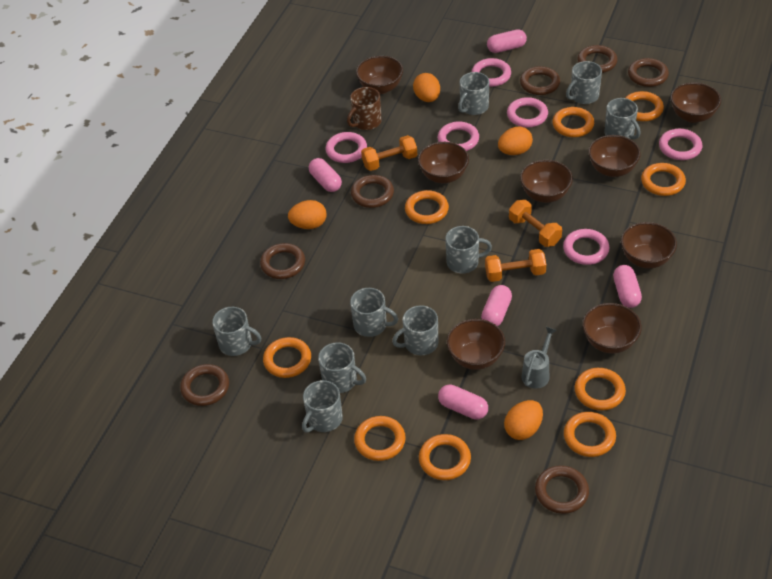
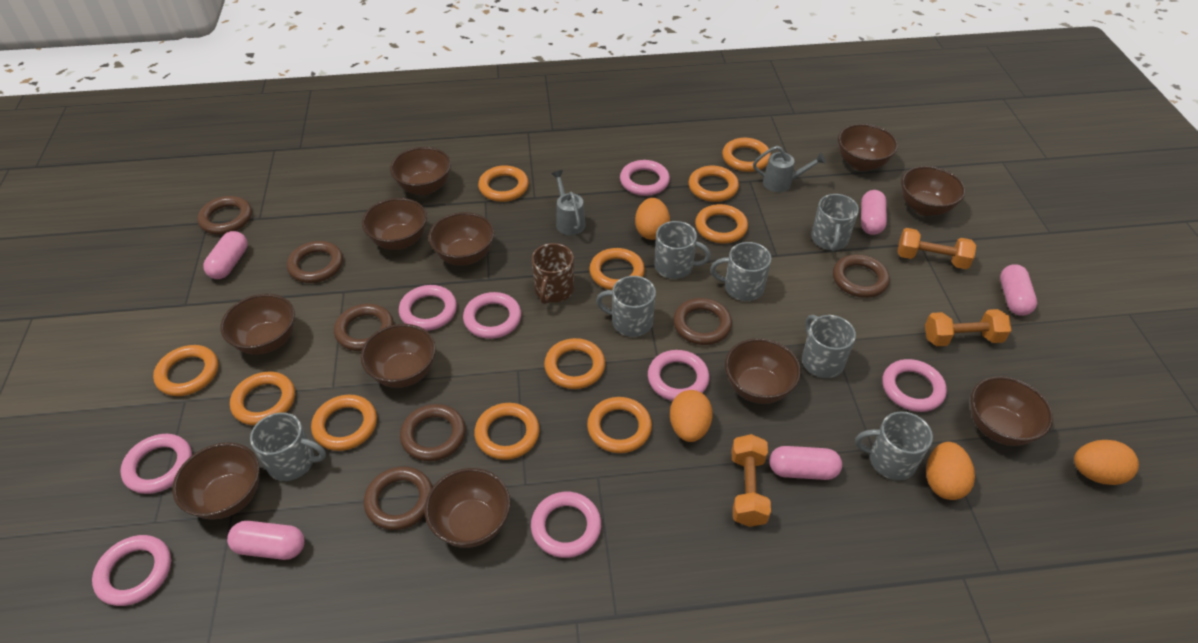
brown bowl: 8 -> 11
grey mug: 9 -> 7
grey watering can: 1 -> 2
orange ring: 9 -> 11
pink ring: 6 -> 8

